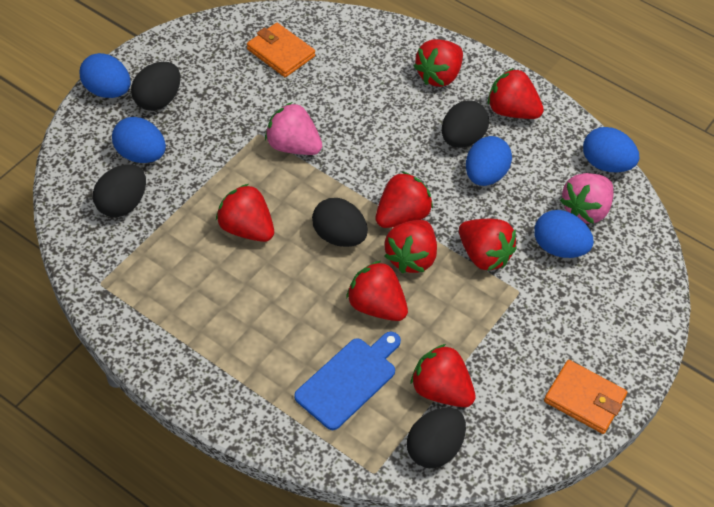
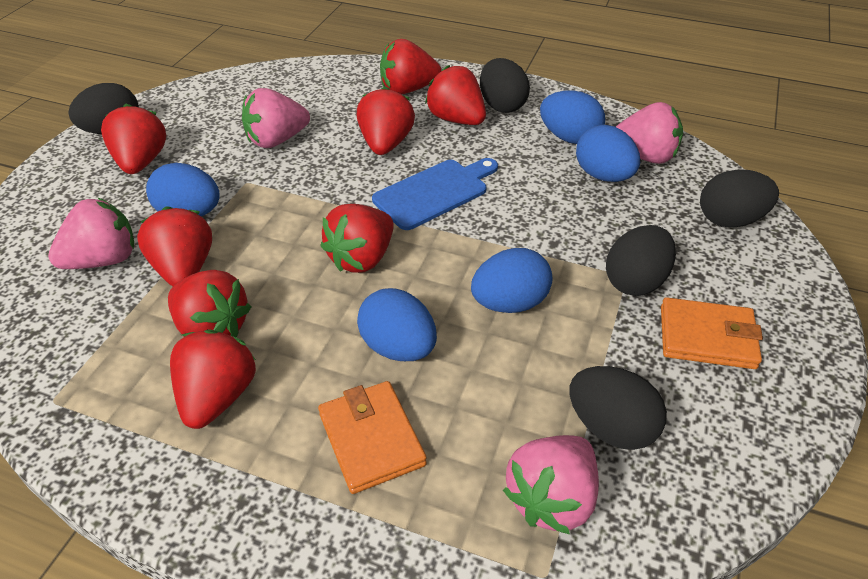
pink strawberry: 2 -> 4

